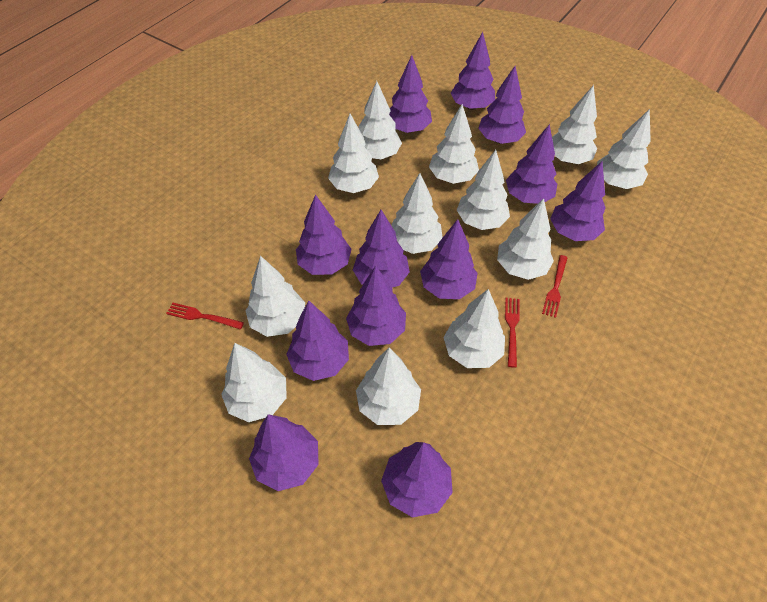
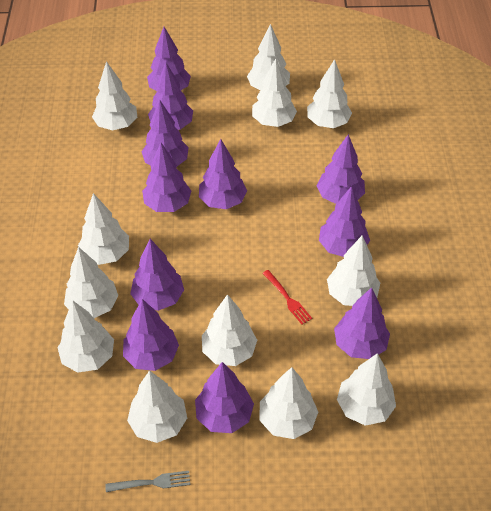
grey fork: 0 -> 1
purple tree: 12 -> 11
red fork: 3 -> 1

